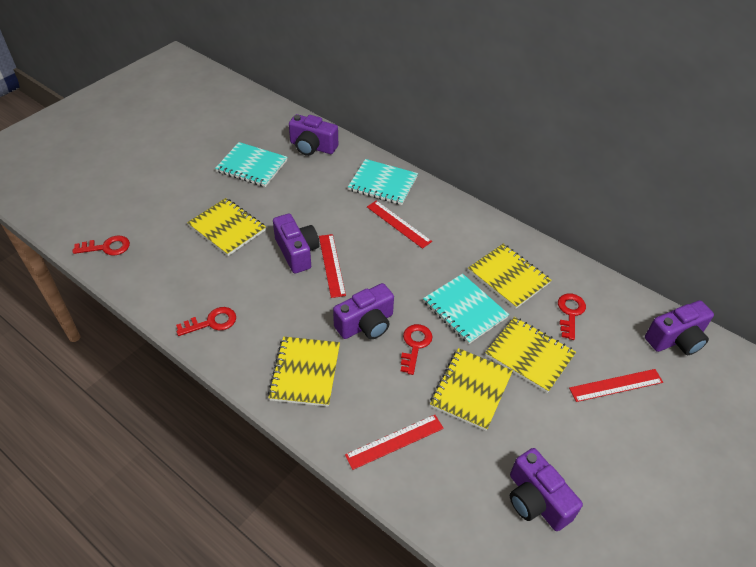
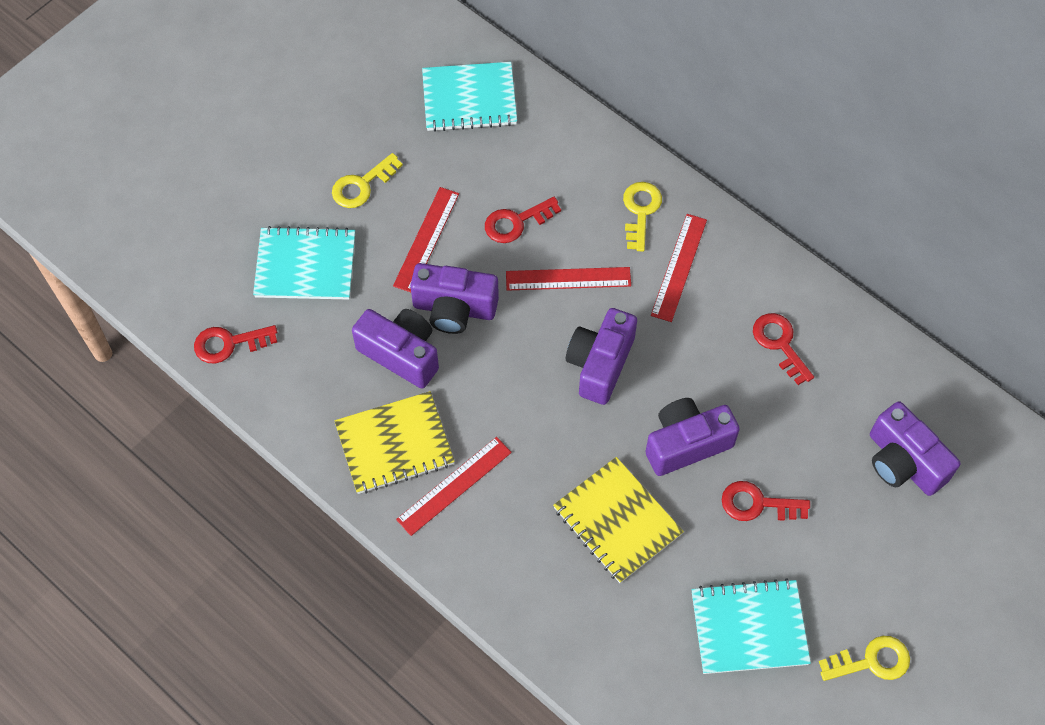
yellow key: 0 -> 3
yellow notebook: 5 -> 2

